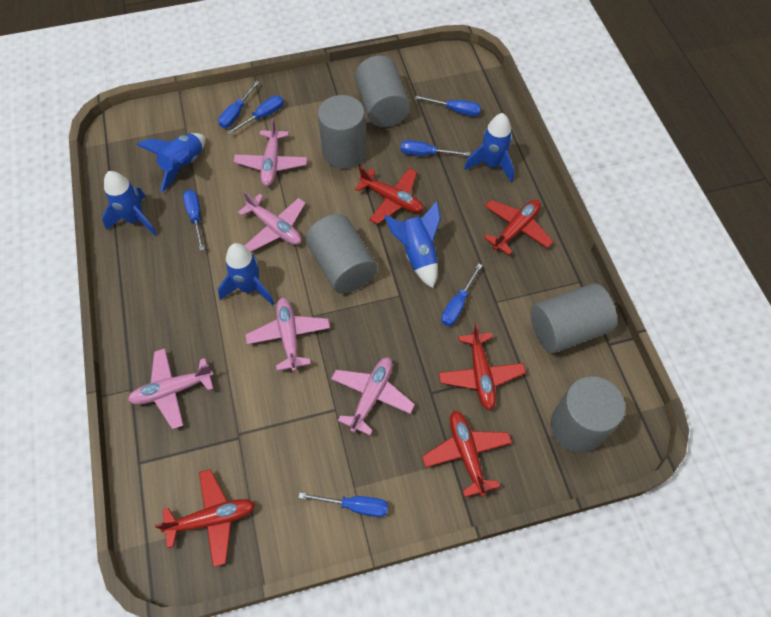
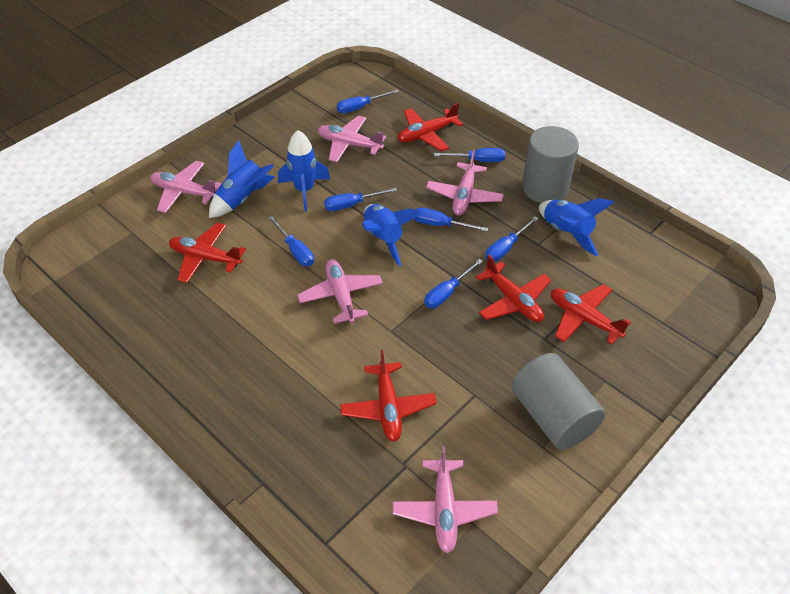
blue rocket: 5 -> 4
grey cylinder: 5 -> 2

